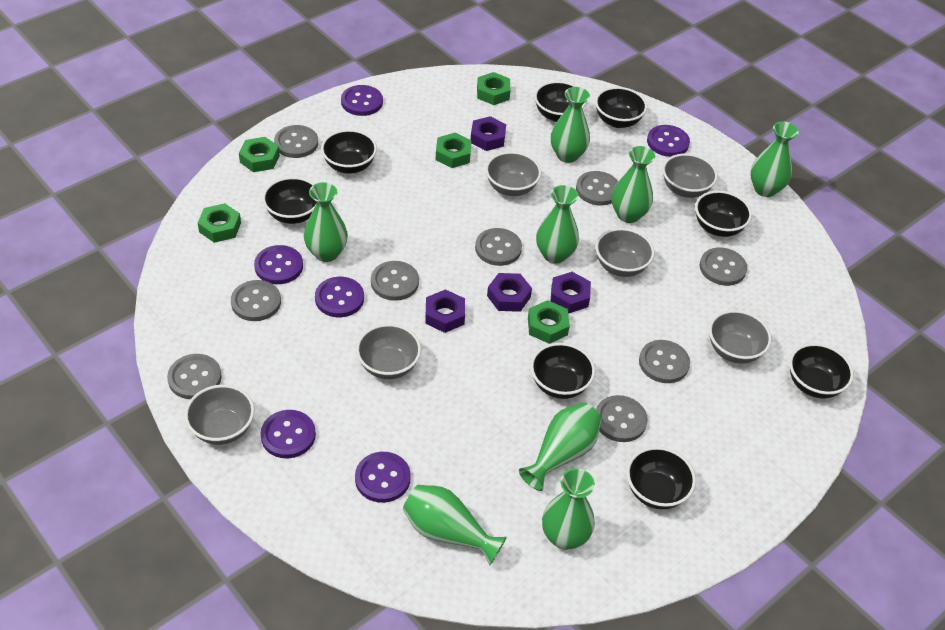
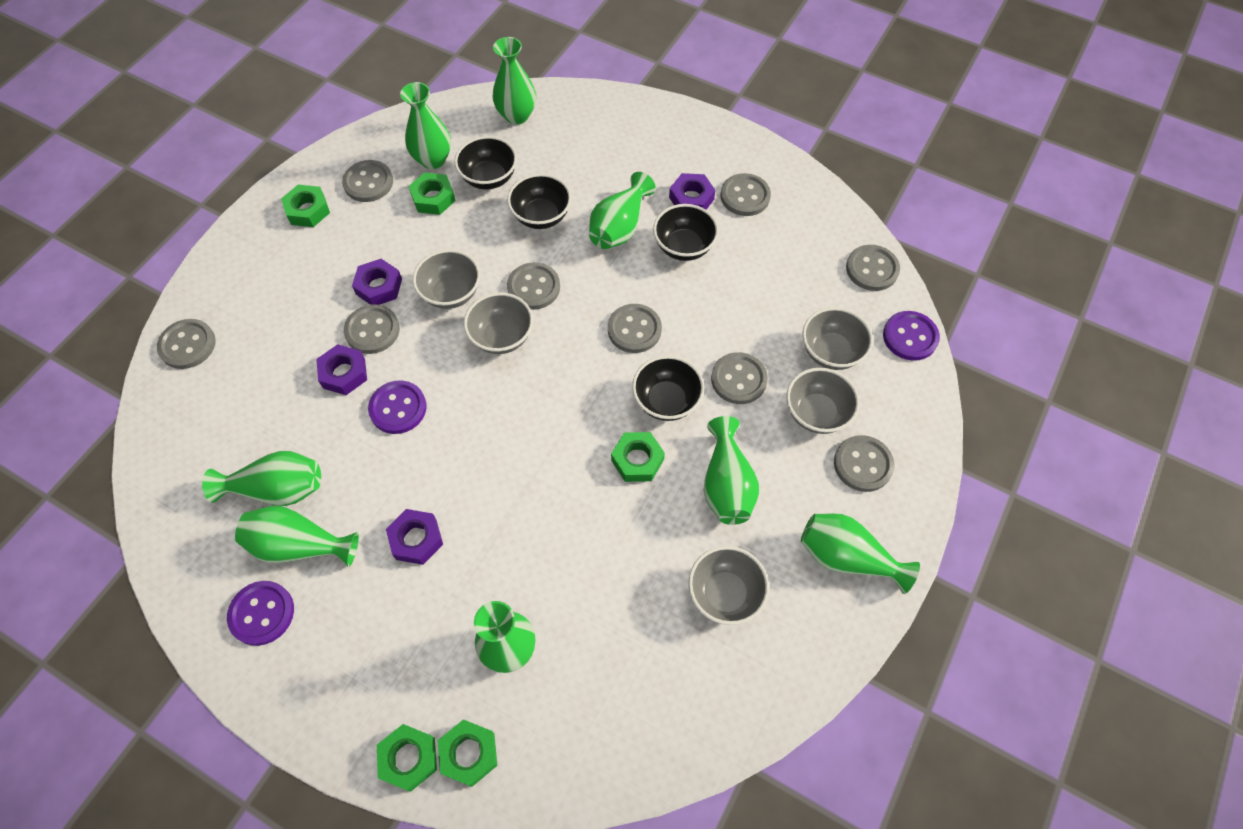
black bowl: 8 -> 4
grey bowl: 6 -> 5
purple button: 6 -> 3

